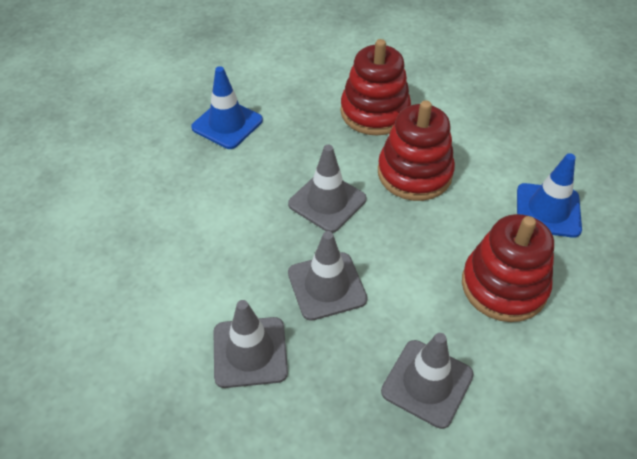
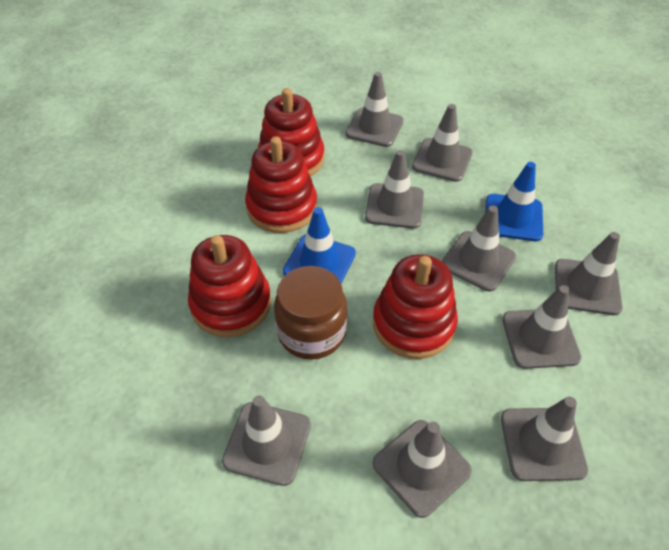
brown jar: 0 -> 1
grey traffic cone: 4 -> 9
red stacking toy: 3 -> 4

